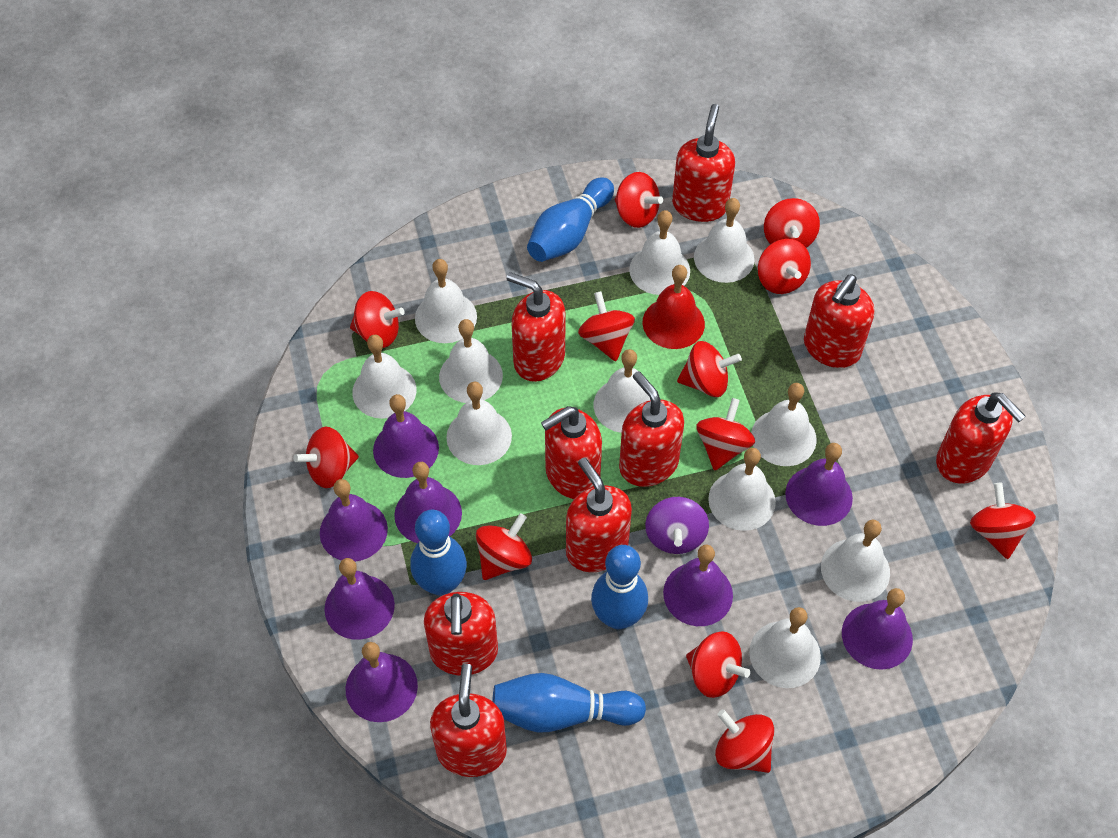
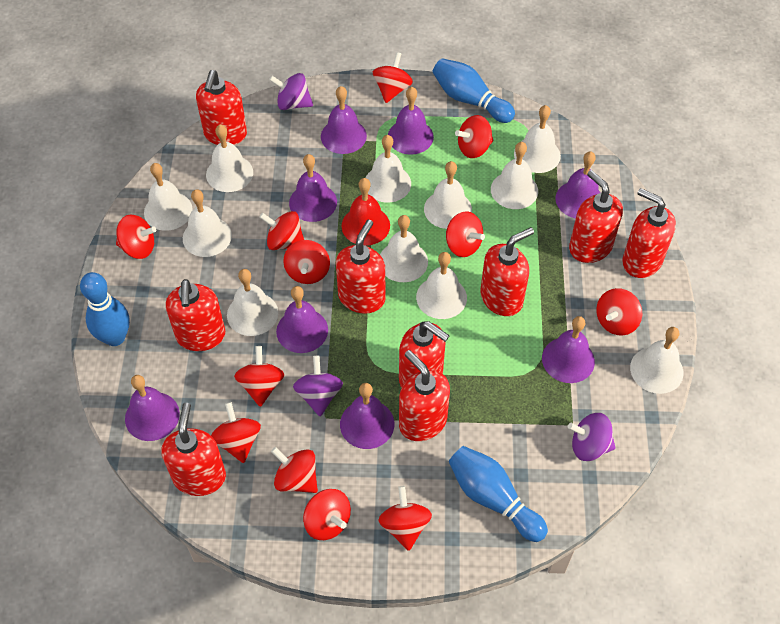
blue bowling pin: 4 -> 3
purple spinning top: 1 -> 3

